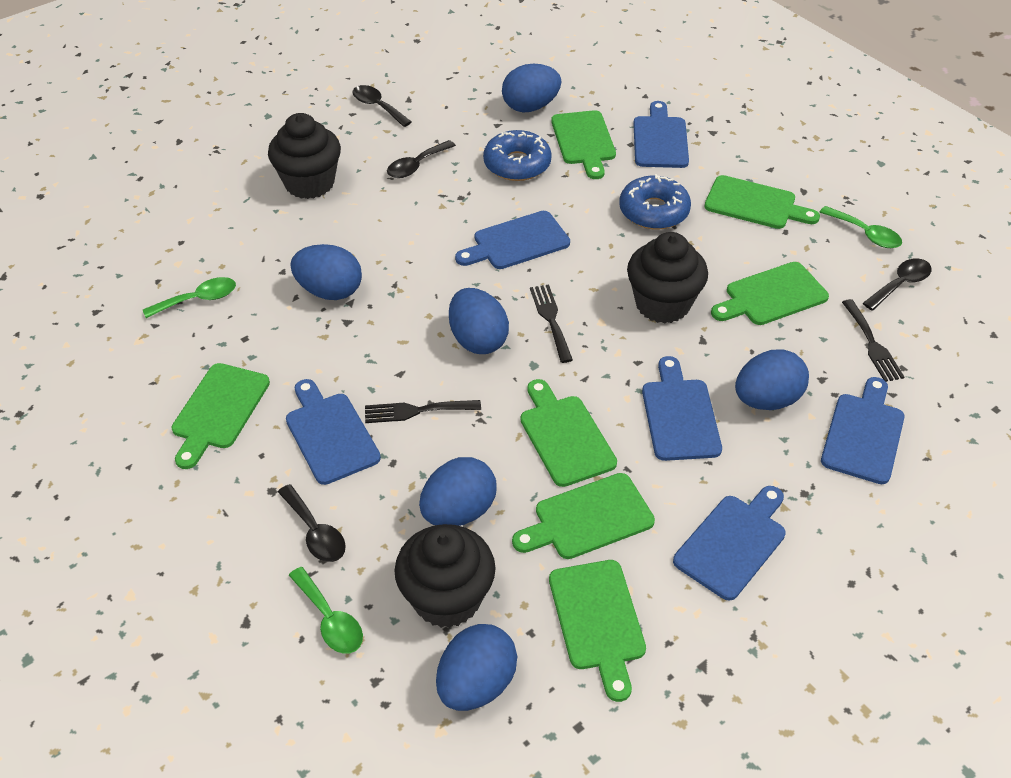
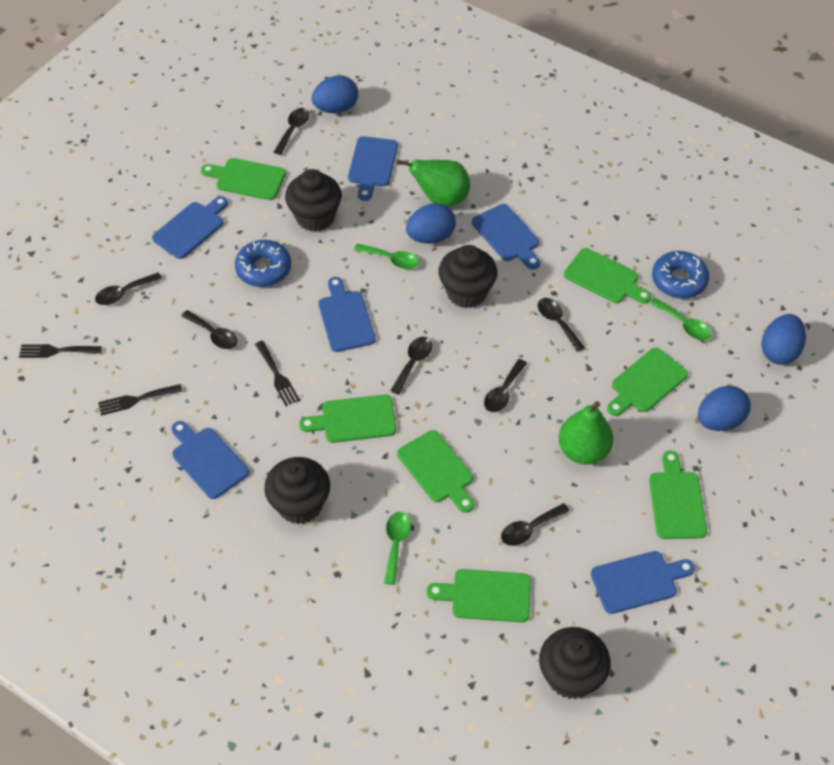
black cupcake: 3 -> 4
black spoon: 4 -> 7
blue egg: 6 -> 4
green pear: 0 -> 2

